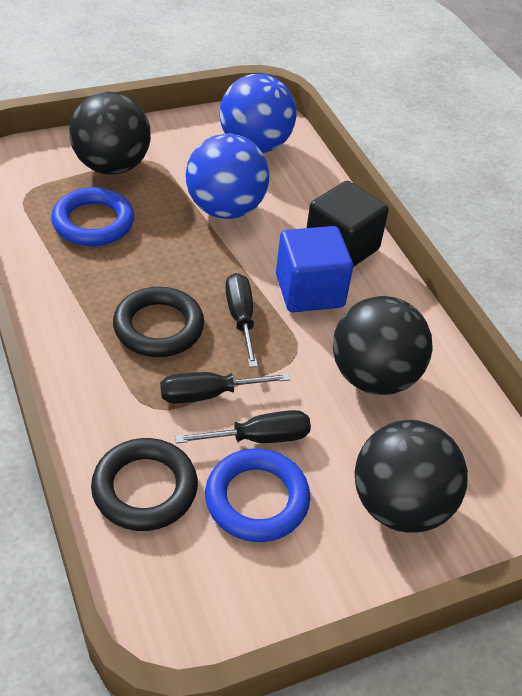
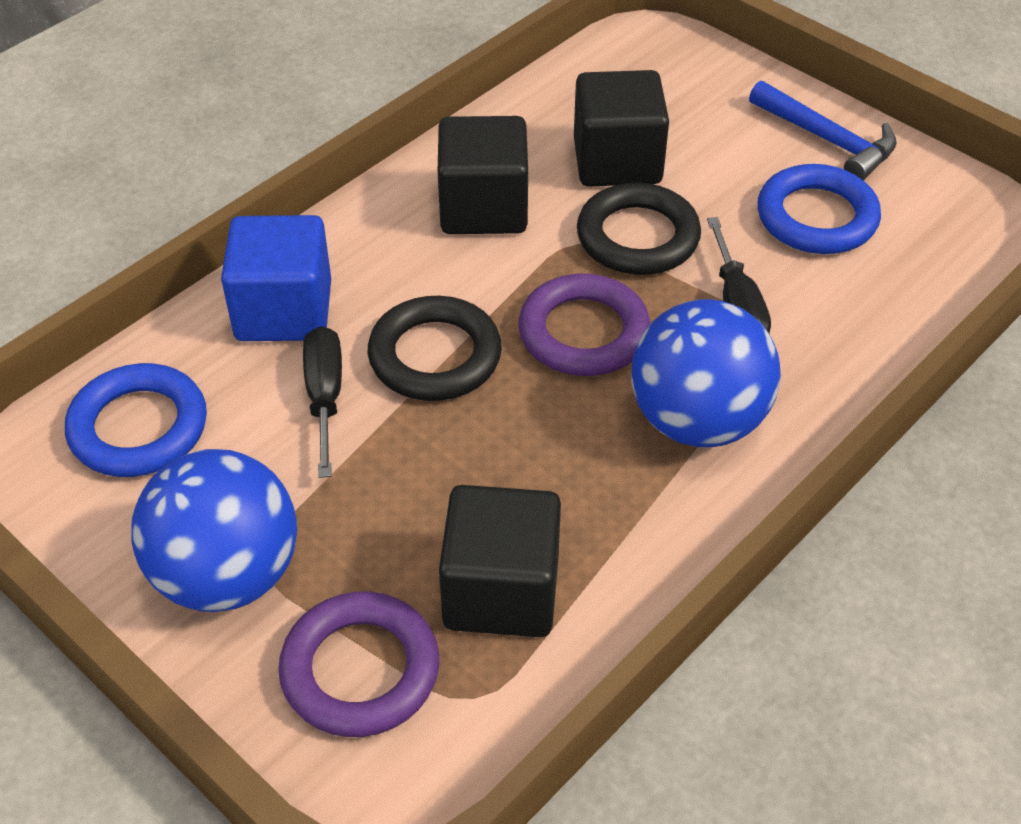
black ball: 3 -> 0
black cube: 1 -> 3
black screwdriver: 3 -> 2
blue hammer: 0 -> 1
purple ring: 0 -> 2

